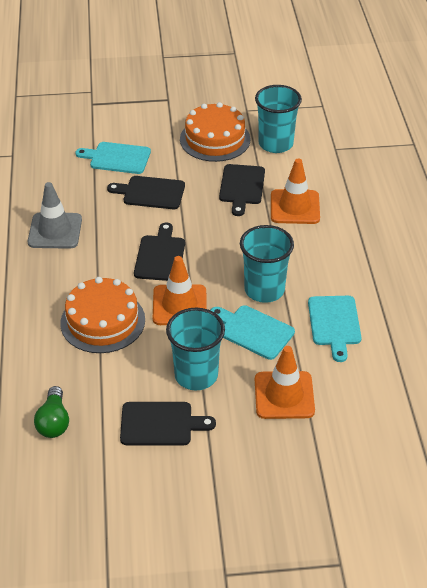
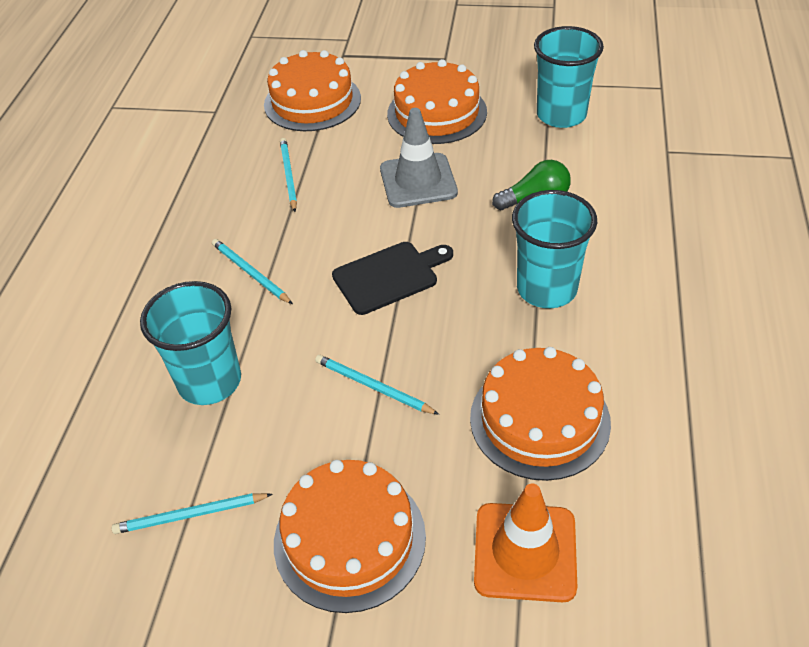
black cutting board: 4 -> 1
orange cake: 2 -> 4
orange traffic cone: 3 -> 1
turquoise cutting board: 3 -> 0
turquoise pencil: 0 -> 4

